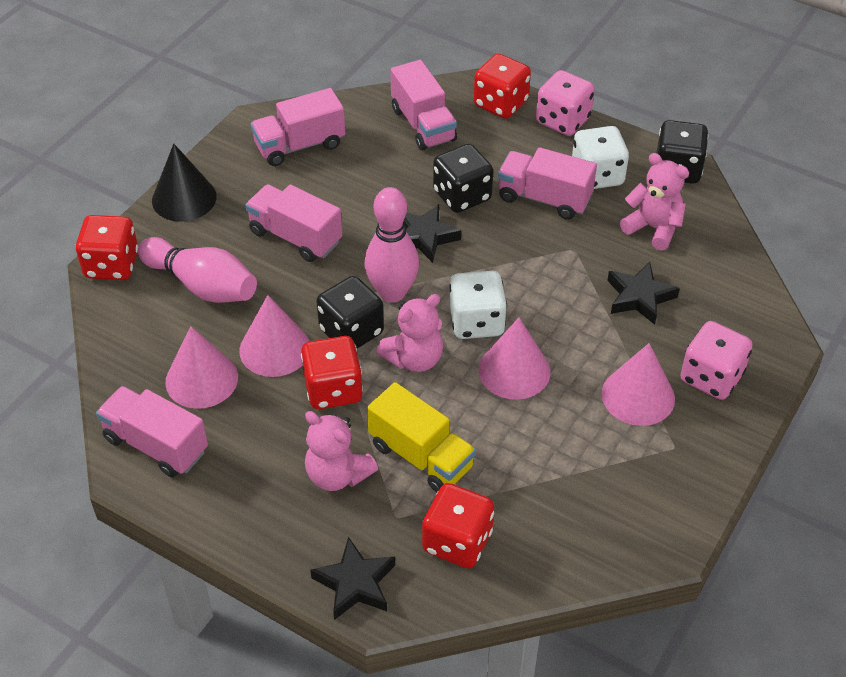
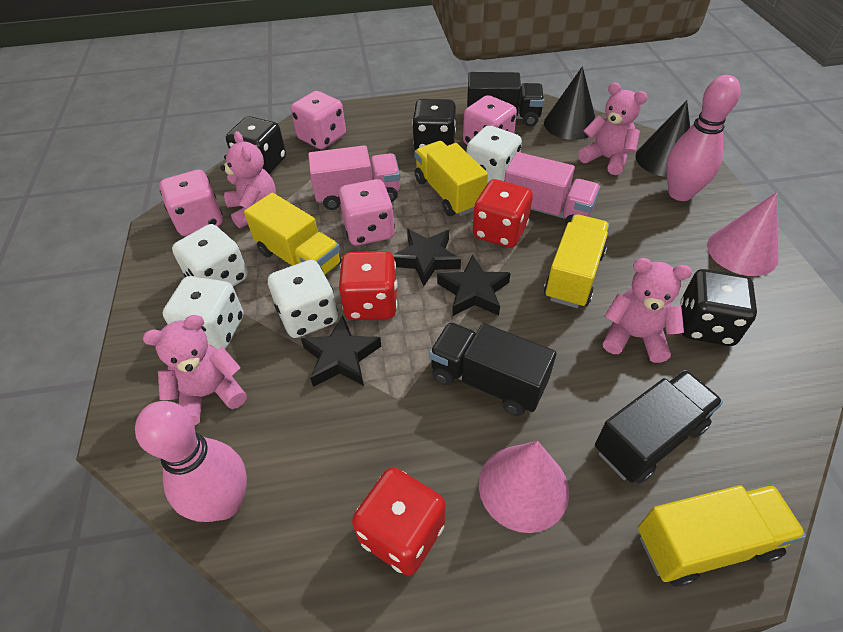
black cone: 1 -> 2
black truck: 0 -> 3
pink cone: 4 -> 2
pink dice: 2 -> 4
pink teddy bear: 3 -> 4
pink truck: 5 -> 2
red dice: 4 -> 3
white dice: 2 -> 4
yellow truck: 1 -> 4

